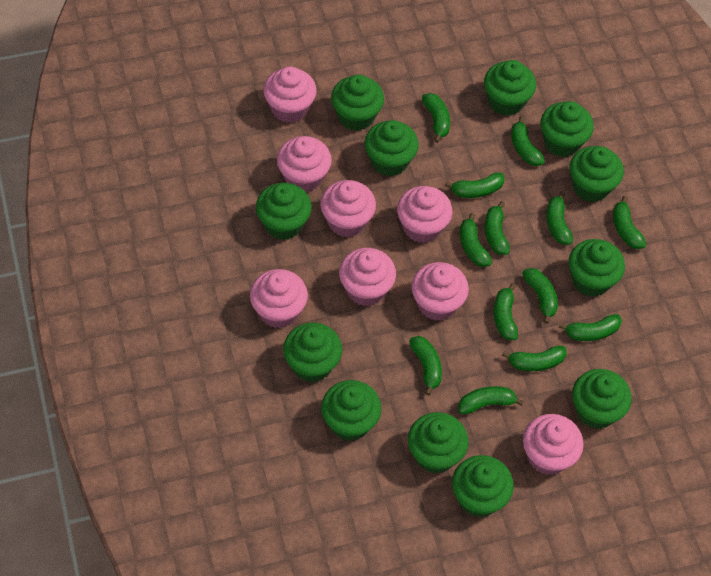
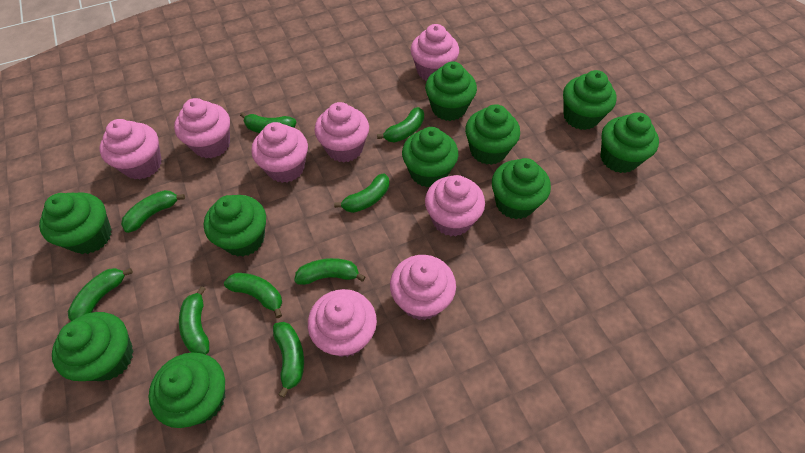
green banana: 13 -> 9
green cupcake: 12 -> 10

